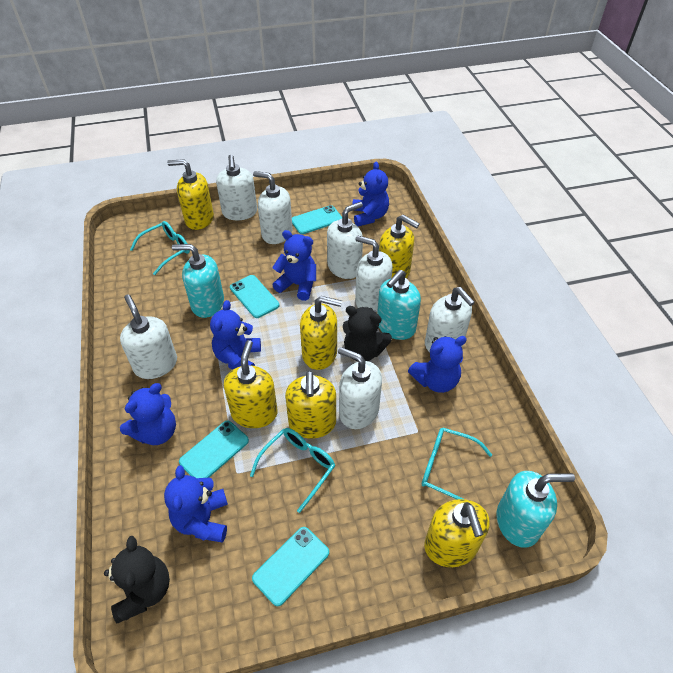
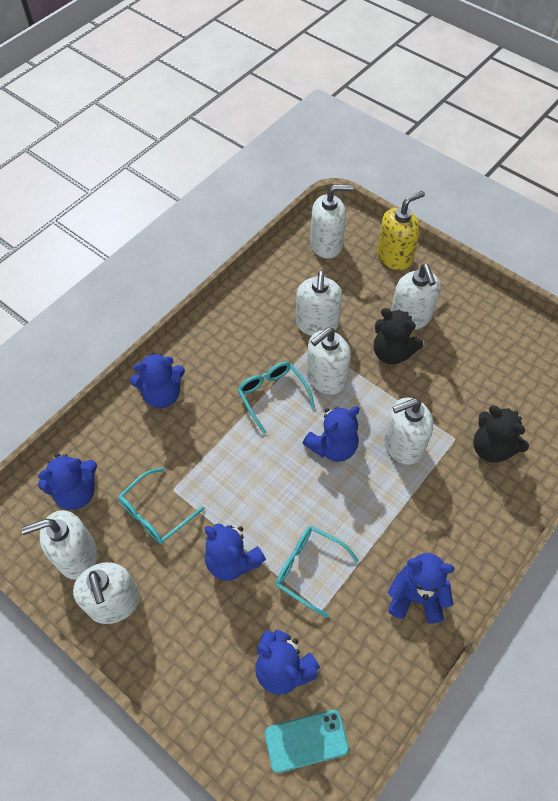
turquoise phone: 4 -> 1
turquoise soap dispenser: 3 -> 0
yellow soap dispenser: 6 -> 1

